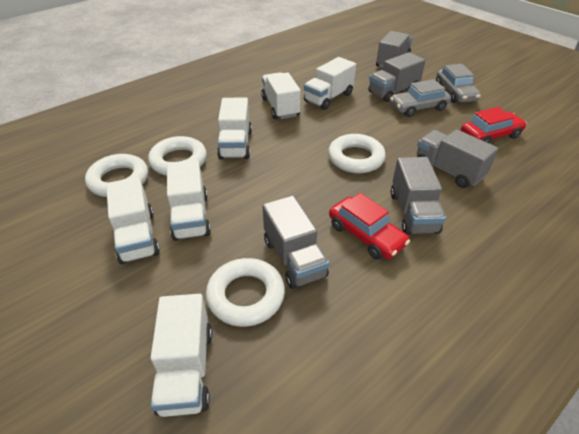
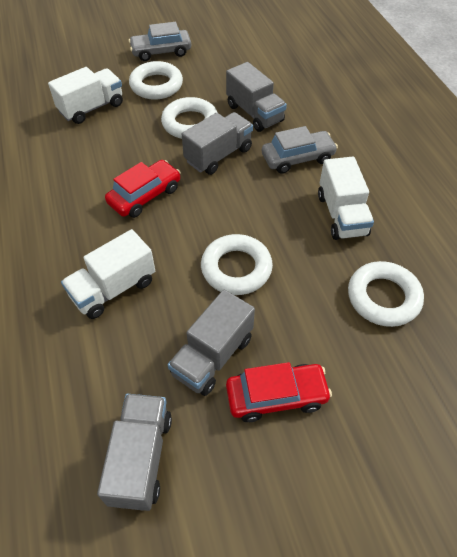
grey truck: 5 -> 4
white truck: 6 -> 3

